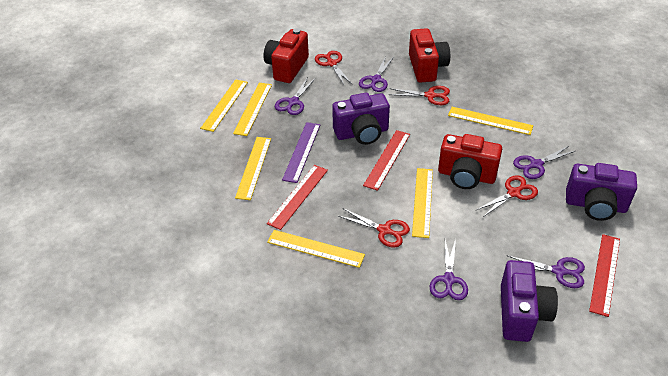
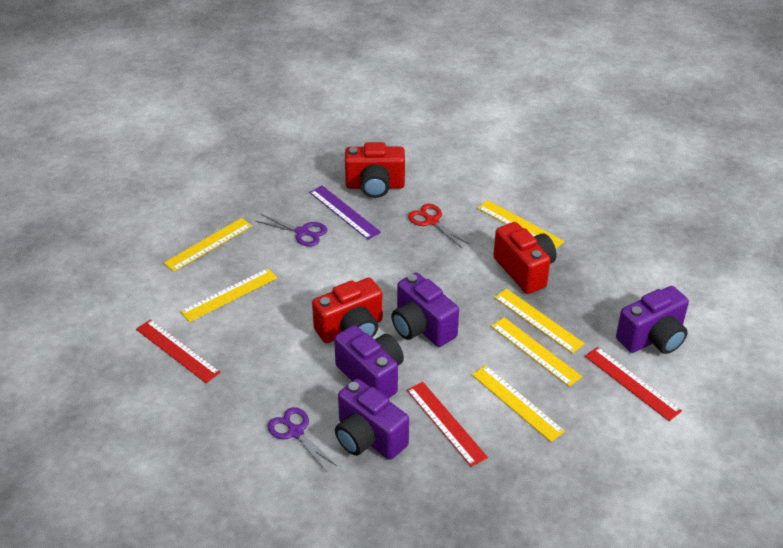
purple camera: 3 -> 4
purple scissors: 5 -> 2
red scissors: 4 -> 1

